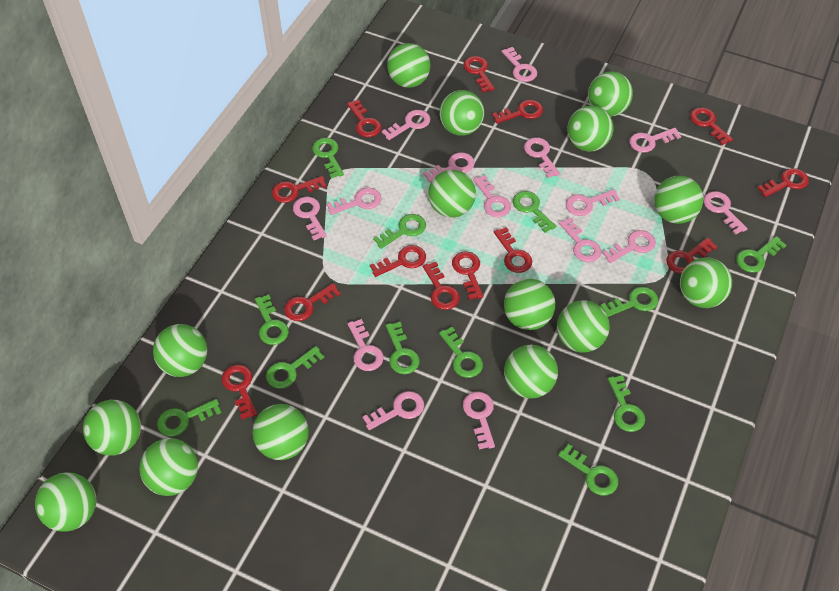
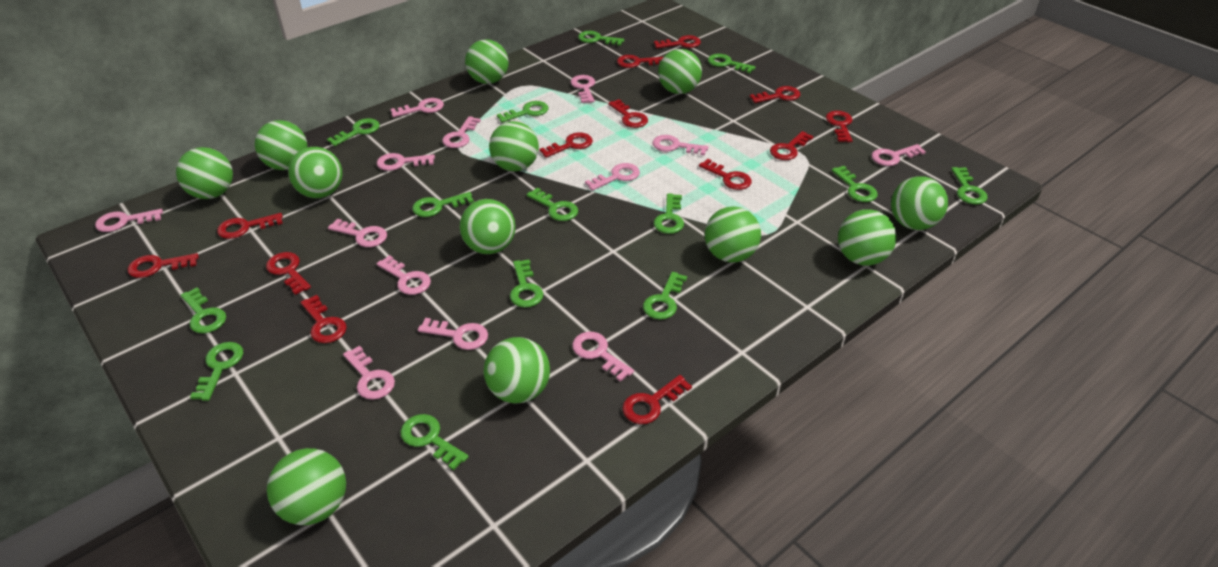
green ball: 15 -> 12
green key: 12 -> 14
pink key: 15 -> 13

